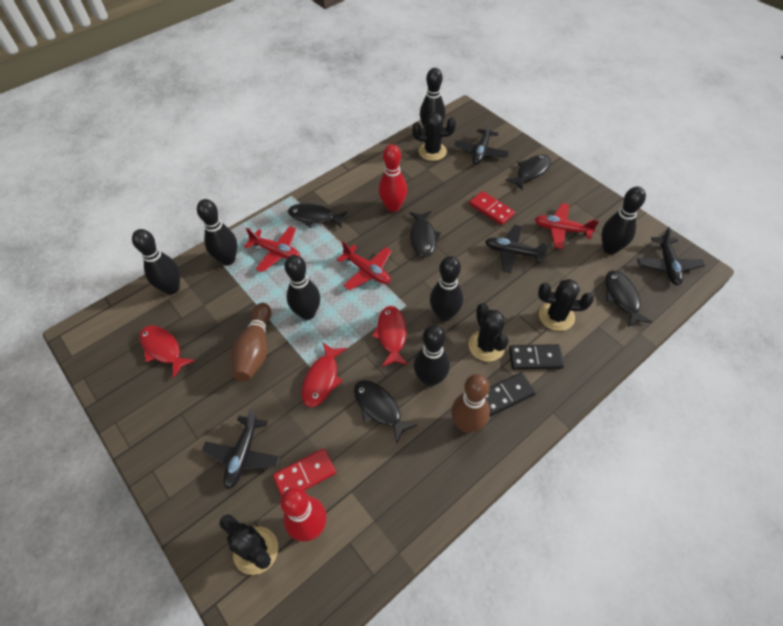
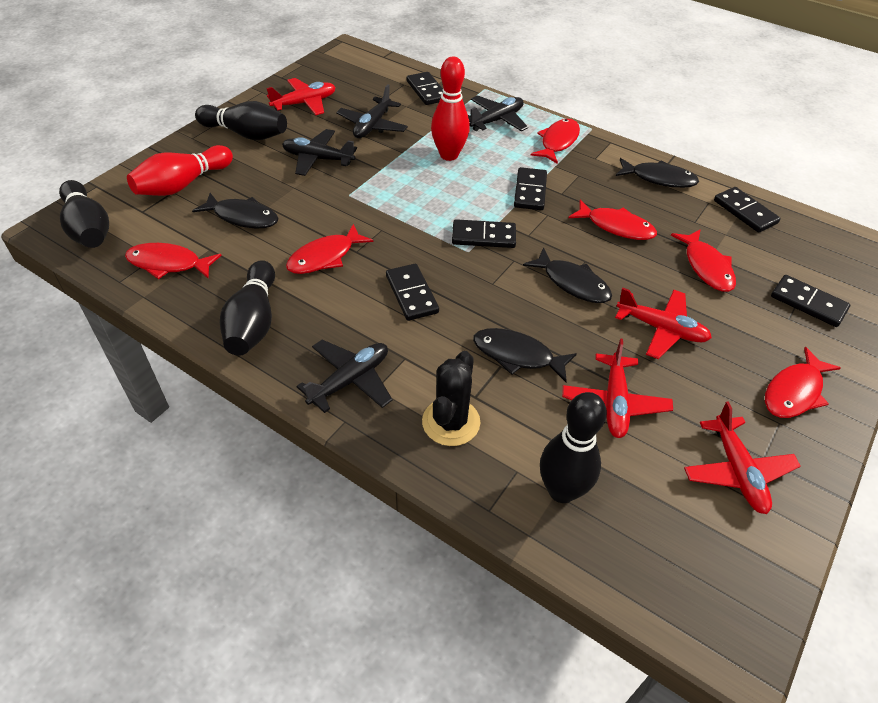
black bowling pin: 7 -> 4
black cactus: 4 -> 1
black domino: 2 -> 6
black fish: 5 -> 4
brown bowling pin: 2 -> 0
red domino: 2 -> 0
red fish: 3 -> 6
red plane: 3 -> 4

